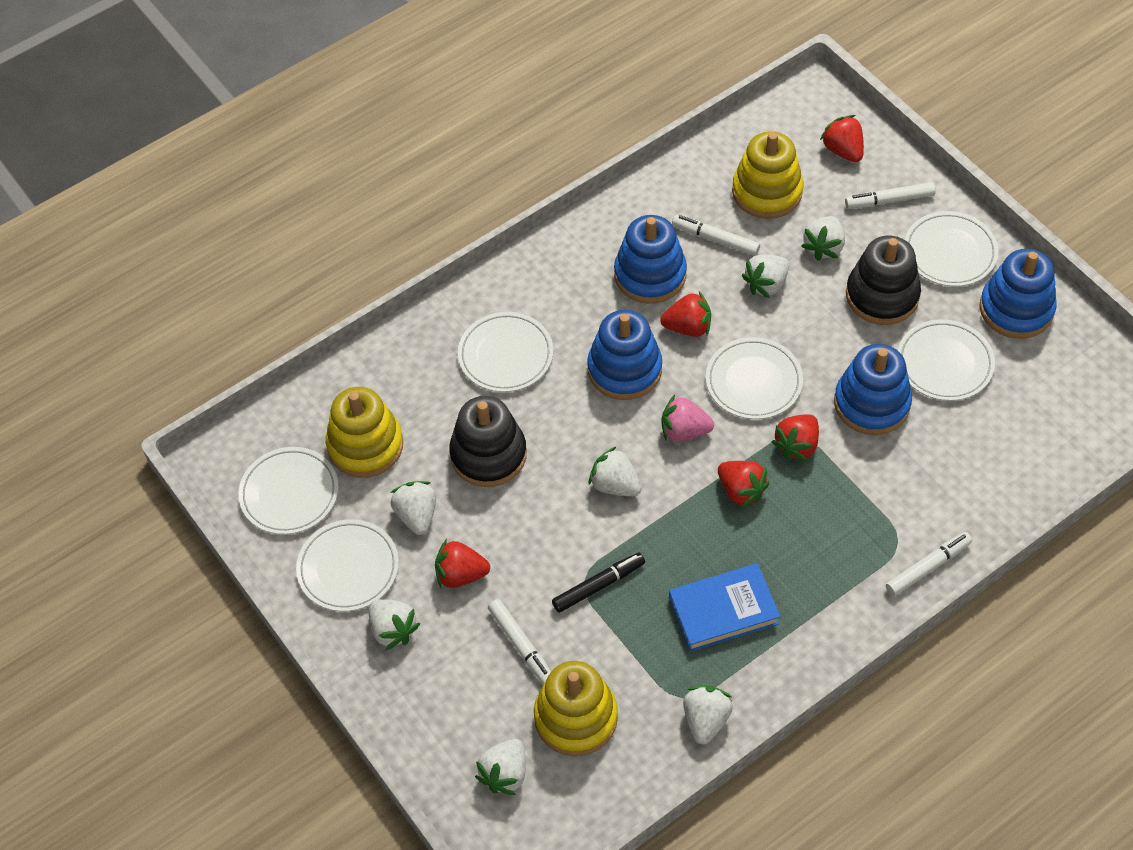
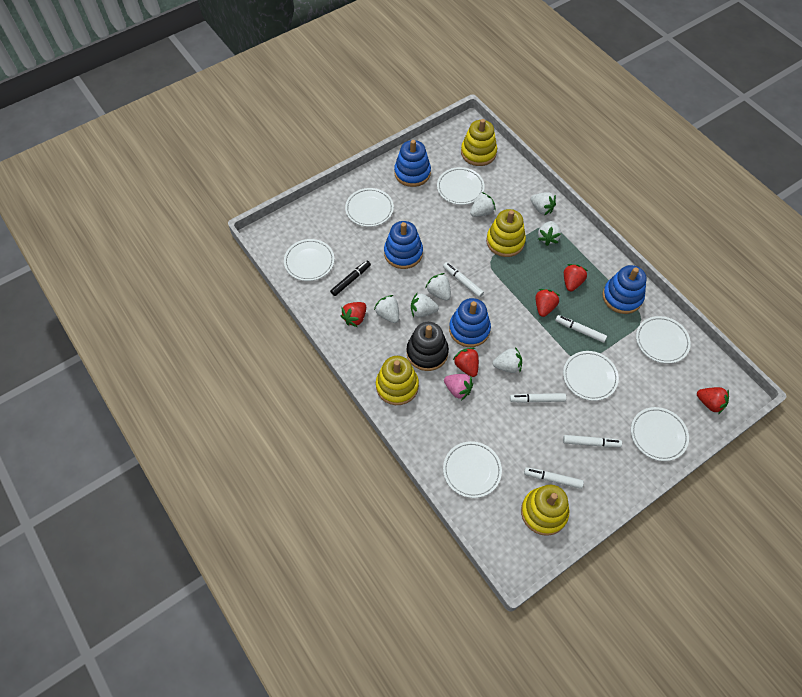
black stacking toy: 2 -> 1
blue book: 1 -> 0
white marker: 4 -> 5
white plate: 6 -> 7
yellow stacking toy: 3 -> 4

